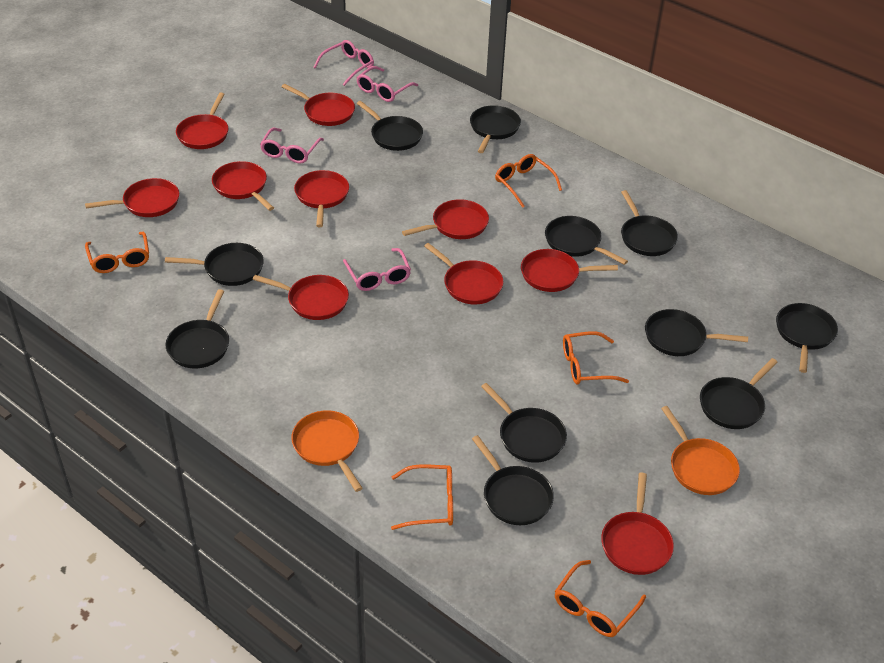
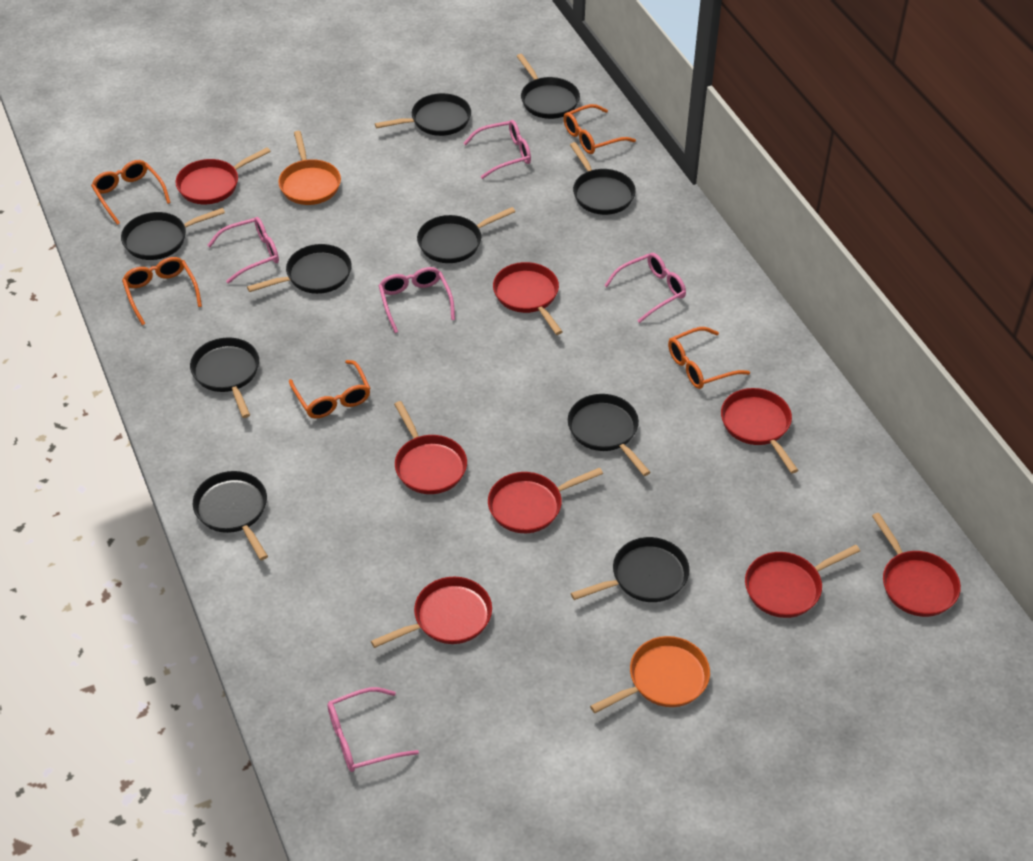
black pan: 11 -> 10
pink glasses: 4 -> 5
red pan: 10 -> 8

